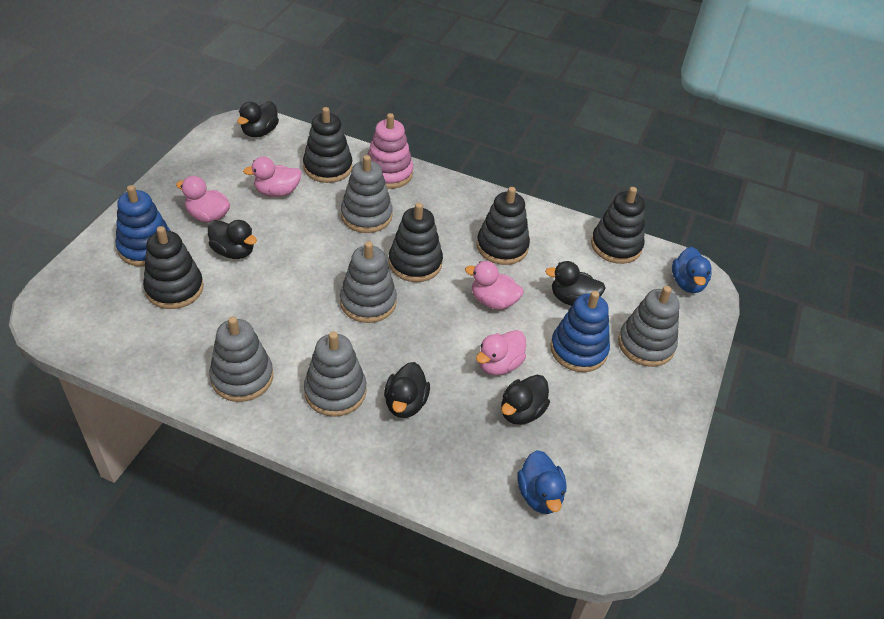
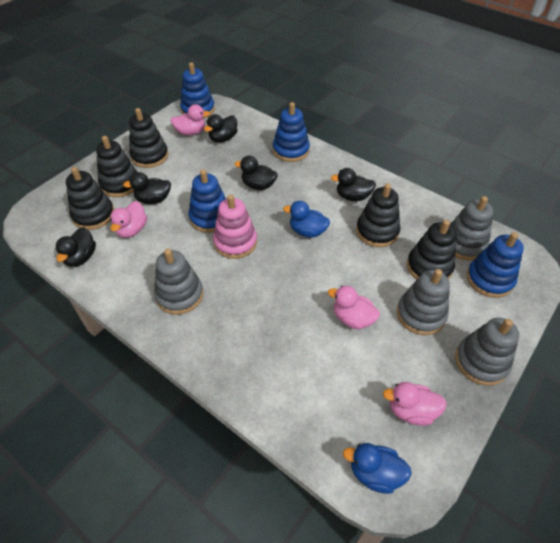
blue stacking toy: 2 -> 4
grey stacking toy: 5 -> 4

